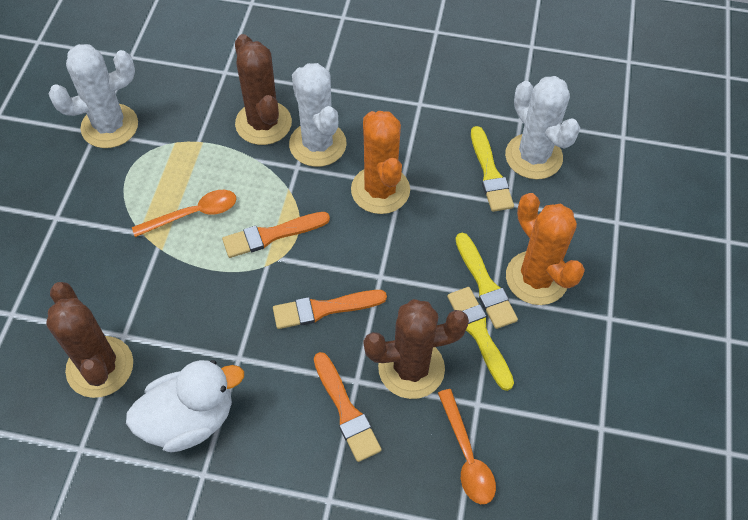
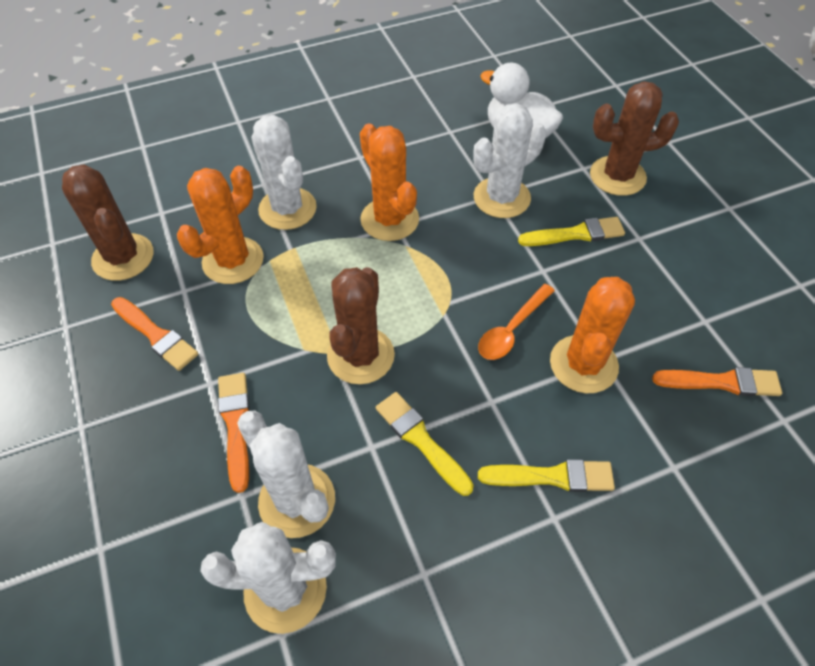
orange cactus: 2 -> 3
orange spoon: 2 -> 1
white cactus: 3 -> 4

